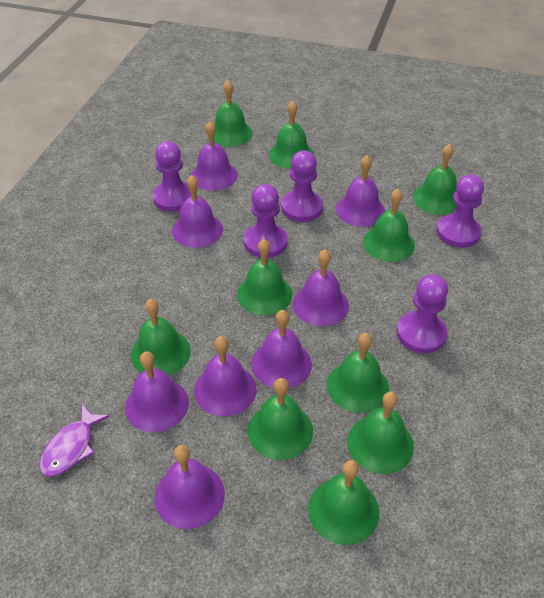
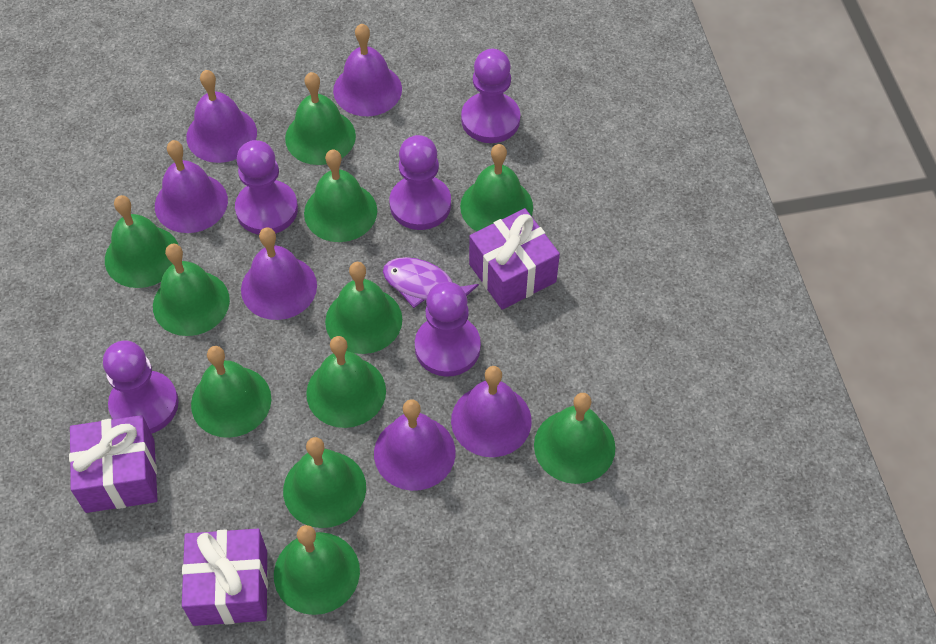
green bell: 10 -> 11
purple bell: 8 -> 6
purple gift: 0 -> 3

